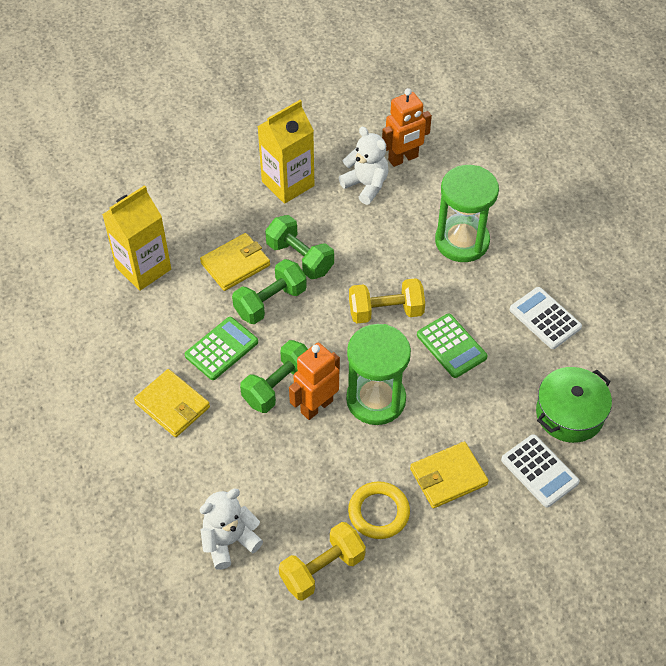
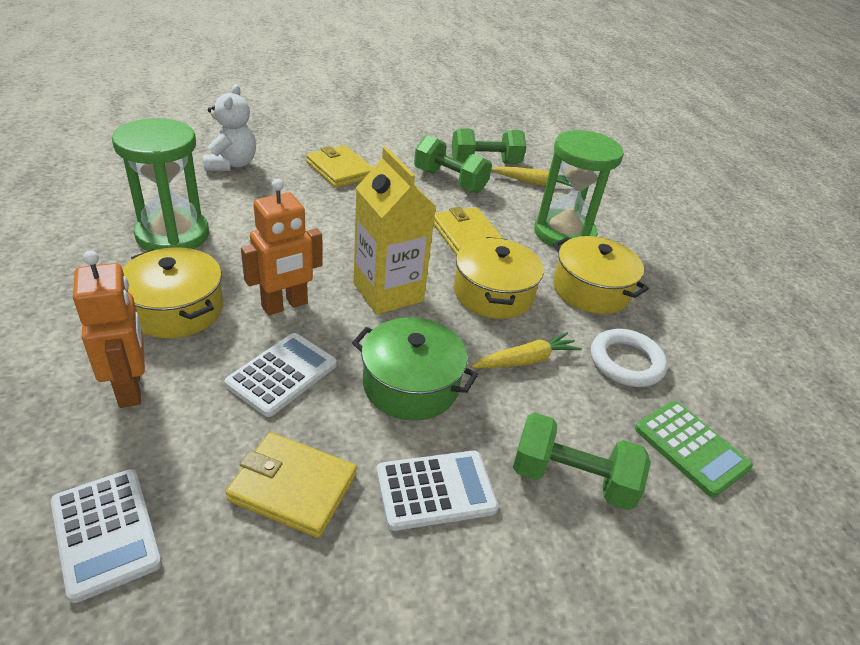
green calculator: 2 -> 1
white calculator: 2 -> 3
white ring: 0 -> 1
white teddy bear: 2 -> 1
yellow carrot: 0 -> 2
yellow carton: 2 -> 1
yellow dumbbell: 2 -> 0
yellow pot: 0 -> 3
yellow ring: 1 -> 0

